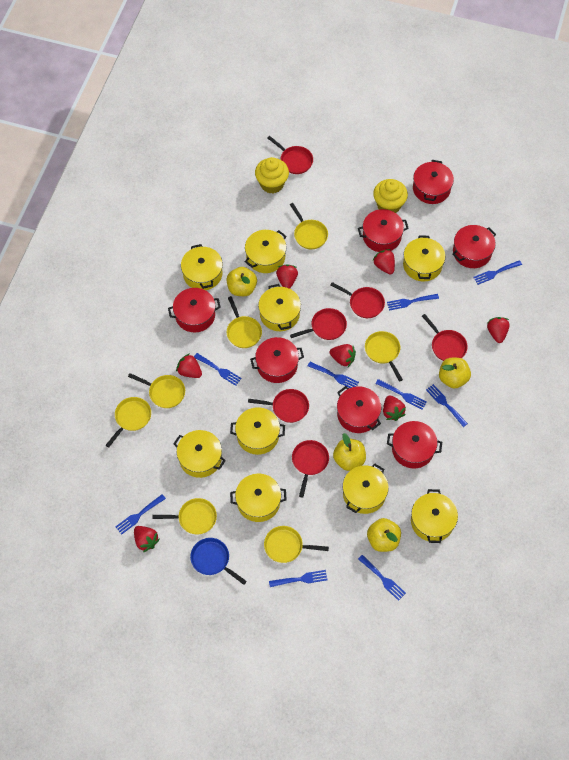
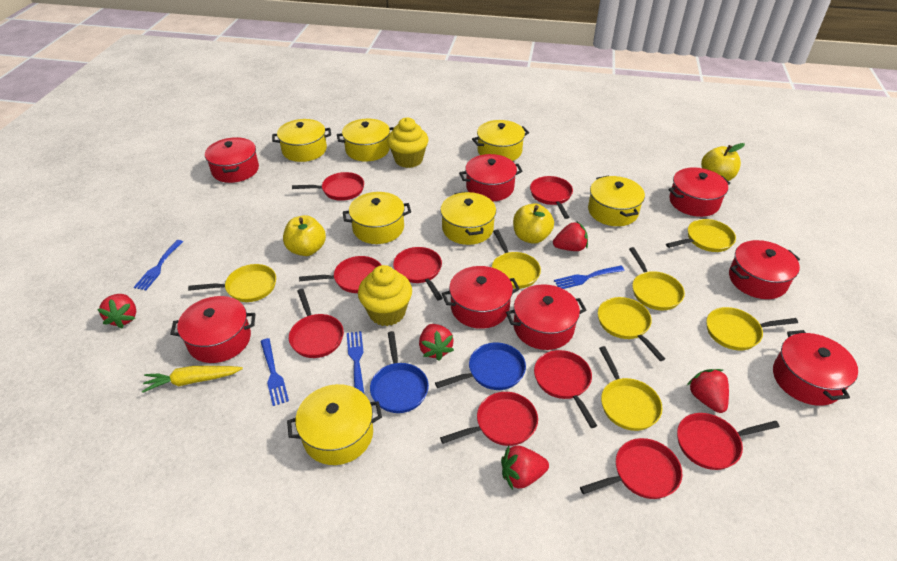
blue fork: 9 -> 4
blue pan: 1 -> 2
red pan: 6 -> 9
red pot: 7 -> 8
red strawberry: 7 -> 5
yellow apple: 4 -> 3
yellow carrot: 0 -> 1
yellow pot: 9 -> 7

